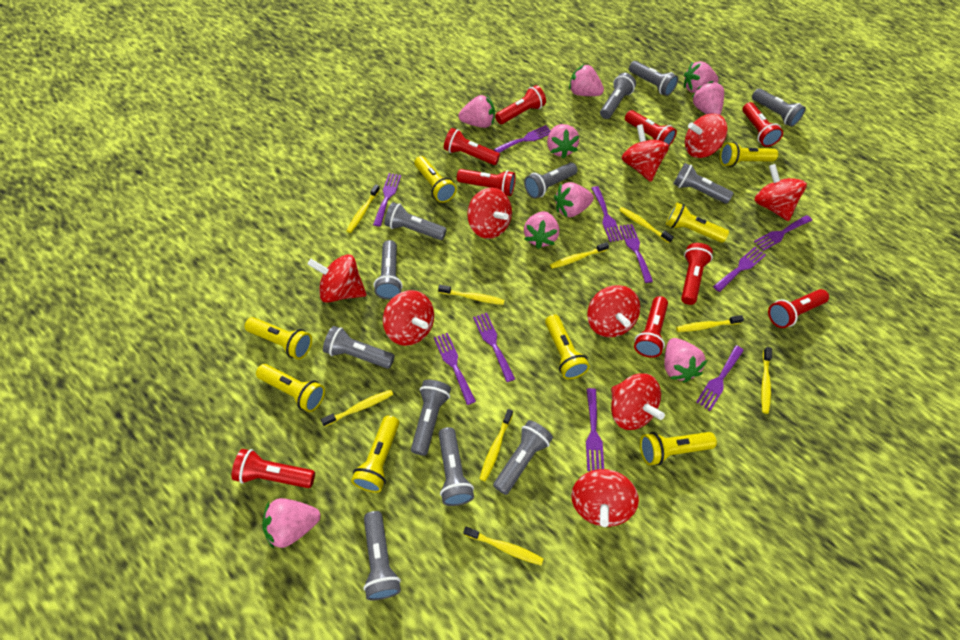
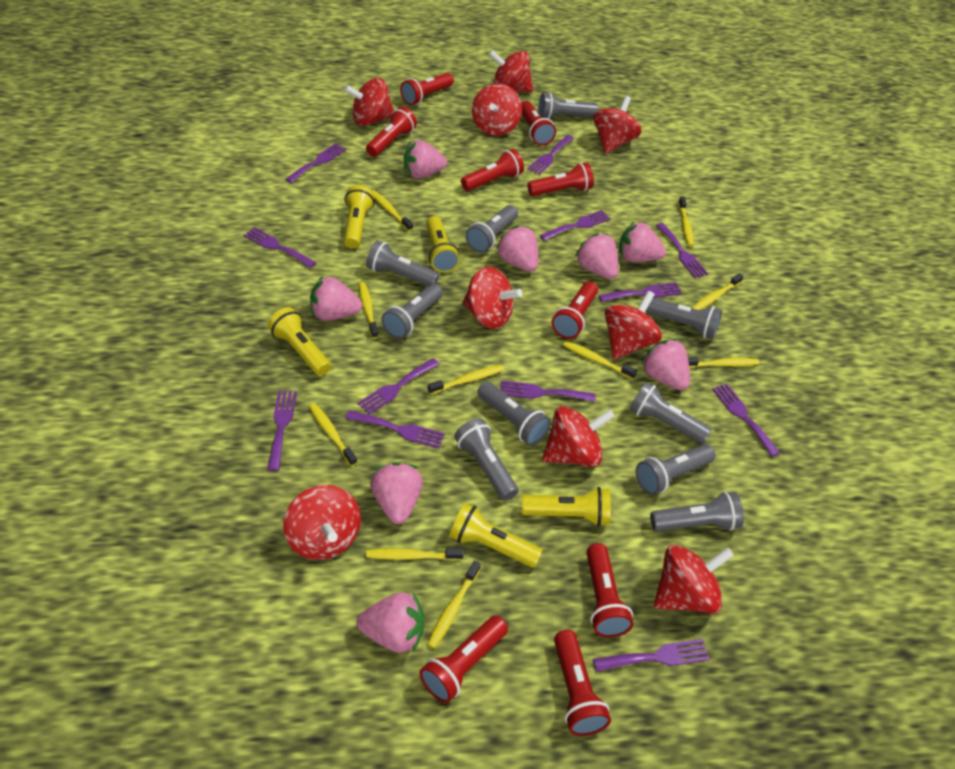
grey flashlight: 12 -> 10
pink strawberry: 9 -> 8
purple fork: 10 -> 12
yellow flashlight: 8 -> 5
yellow toothbrush: 9 -> 10

